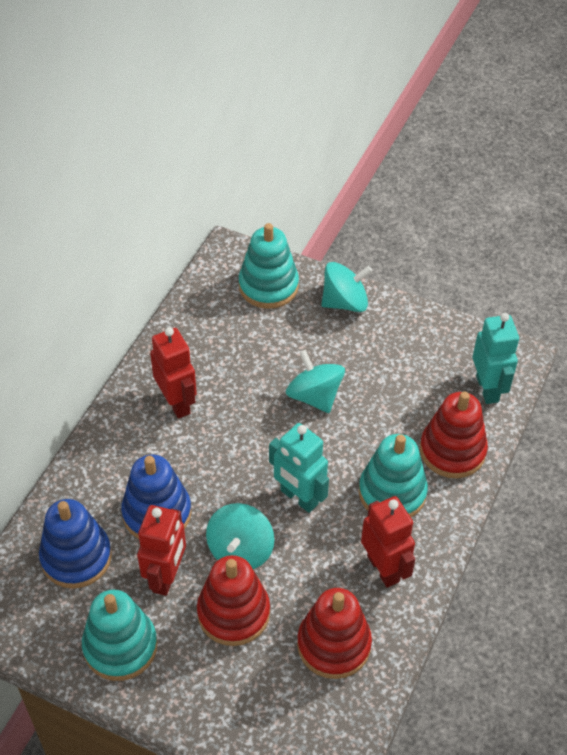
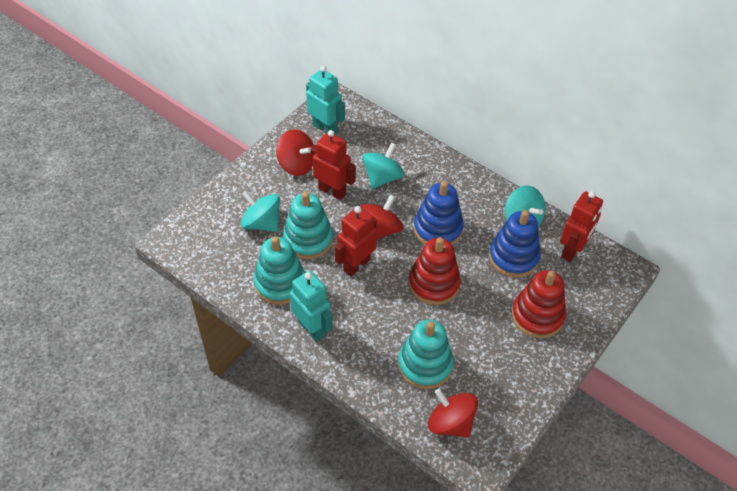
red spinning top: 0 -> 3
red stacking toy: 3 -> 2

